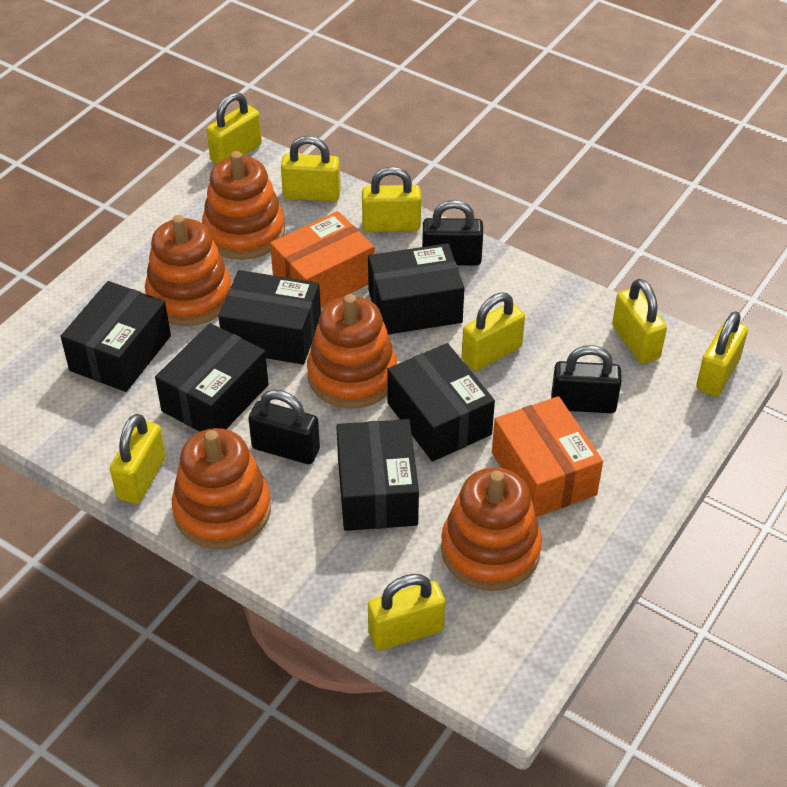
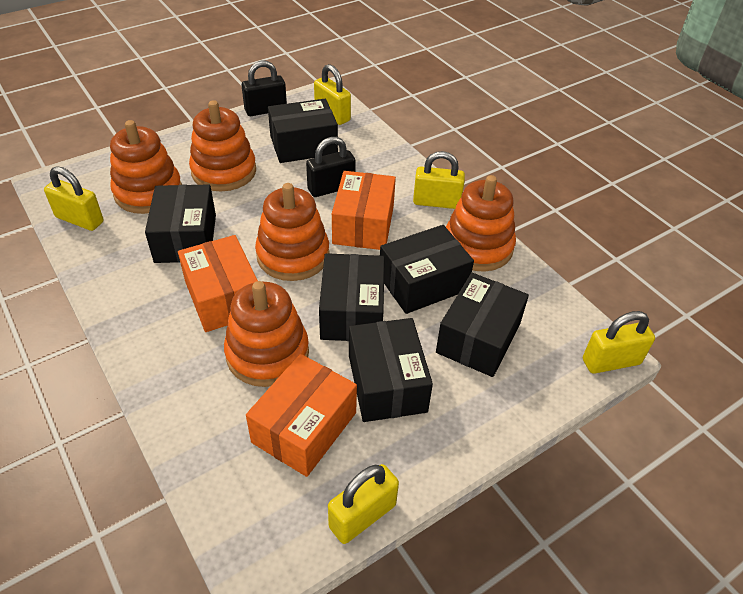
black padlock: 3 -> 2
orange box: 2 -> 3
yellow padlock: 8 -> 5

